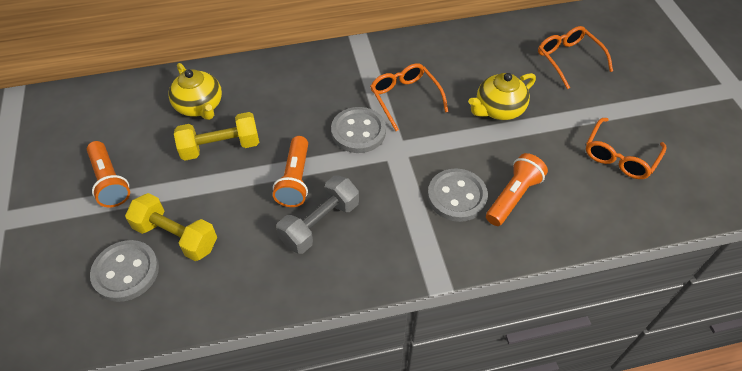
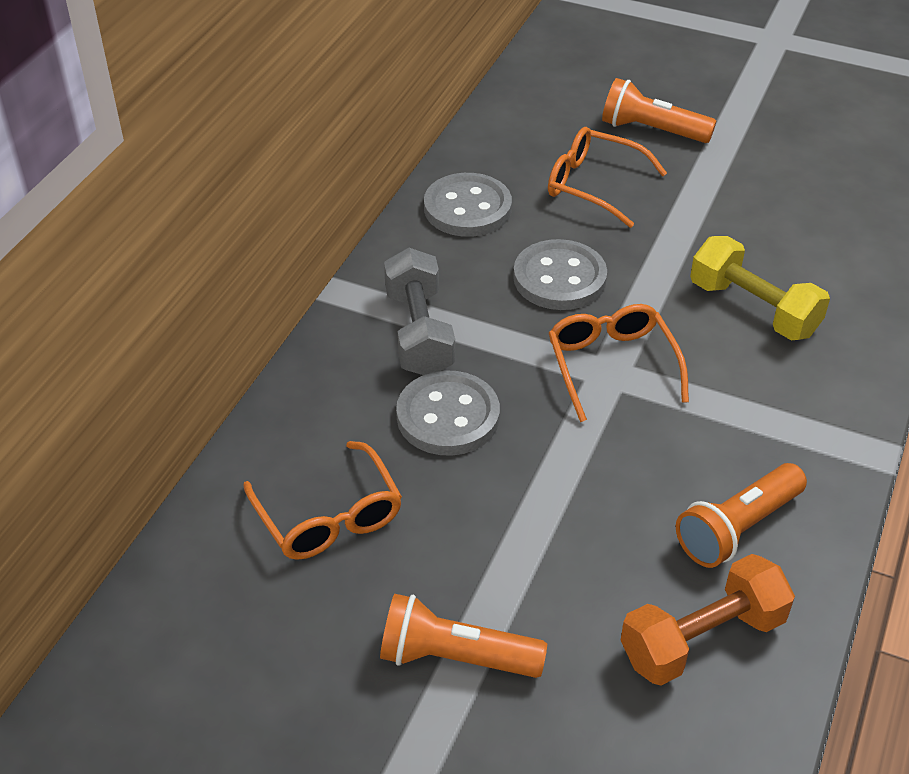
orange dumbbell: 0 -> 1
yellow dumbbell: 2 -> 1
yellow teapot: 2 -> 0

